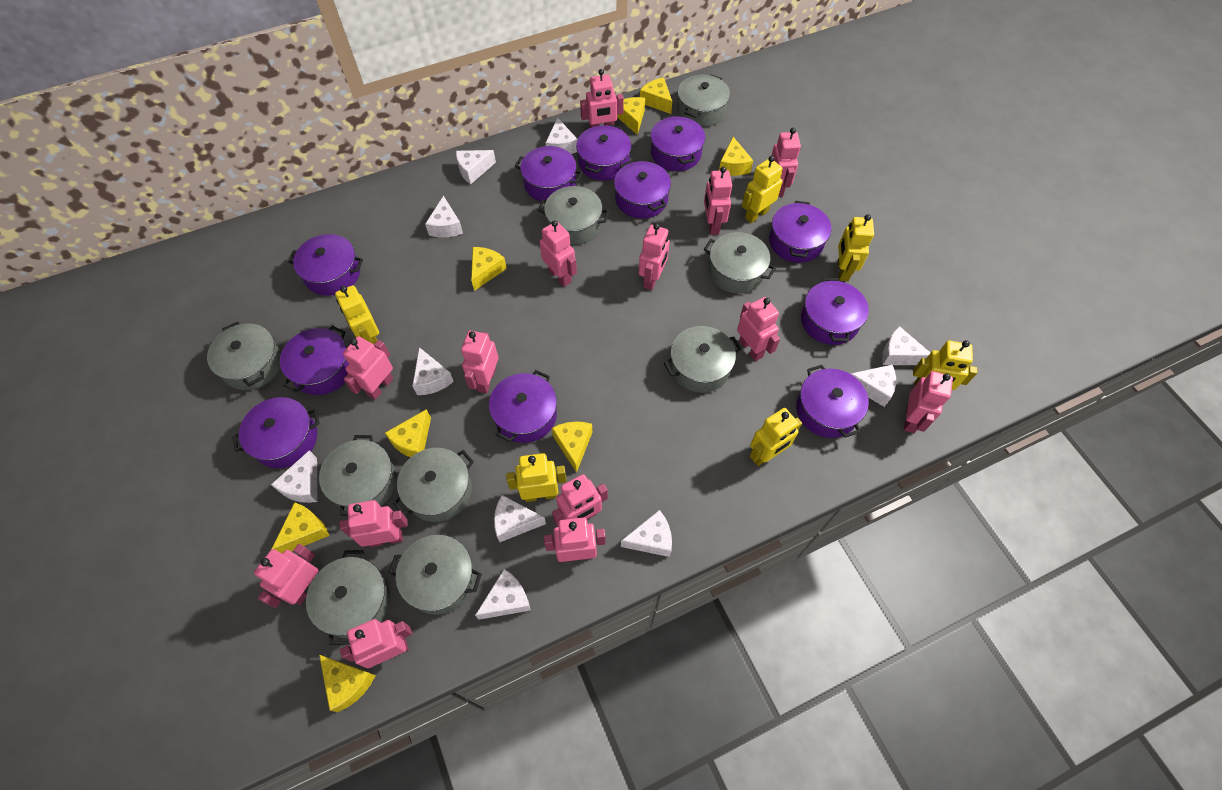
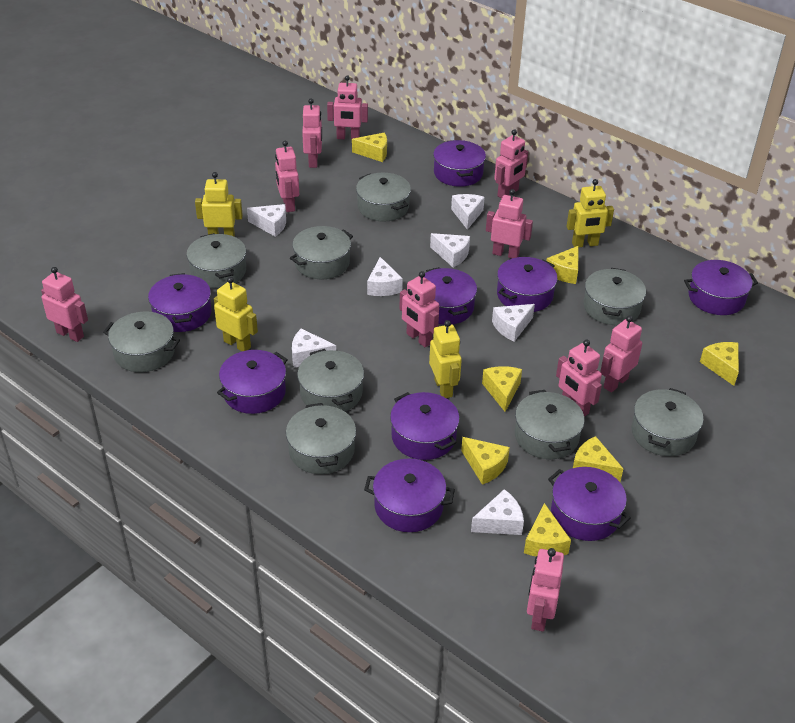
pink robot: 14 -> 10
purple pot: 11 -> 9
white cheese: 10 -> 7
yellow cheese: 8 -> 7
yellow robot: 6 -> 4

